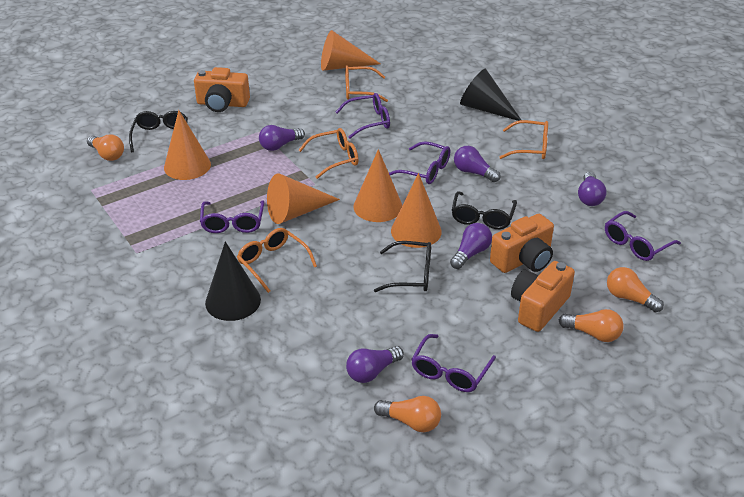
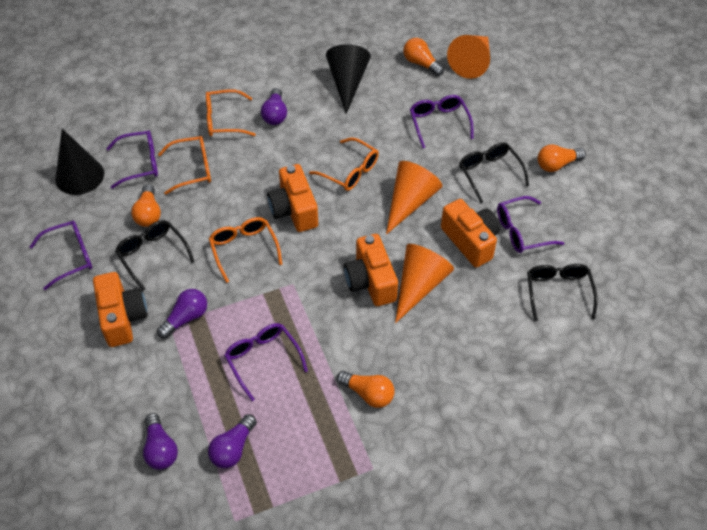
orange camera: 3 -> 4
orange cone: 5 -> 3
purple light bulb: 5 -> 4

